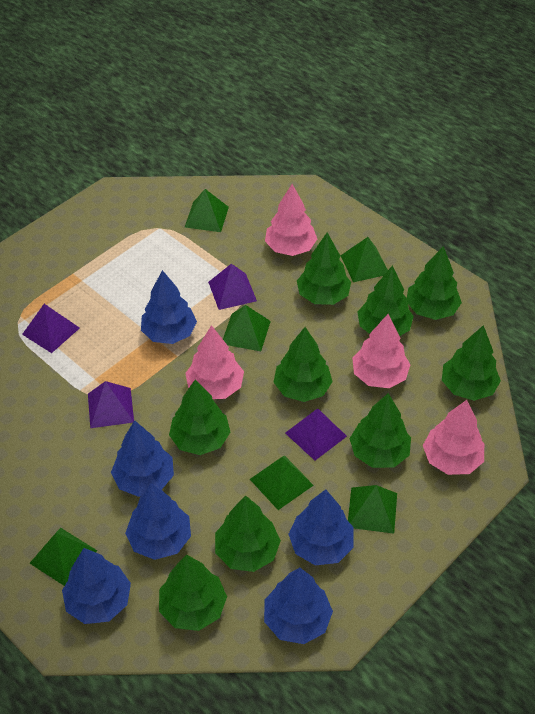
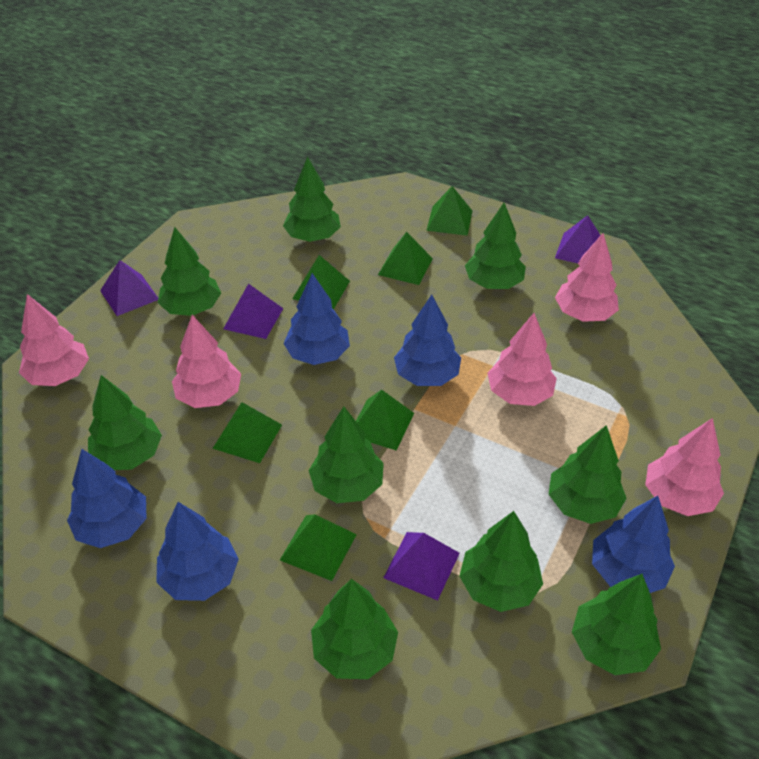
blue tree: 6 -> 5
pink tree: 4 -> 5

